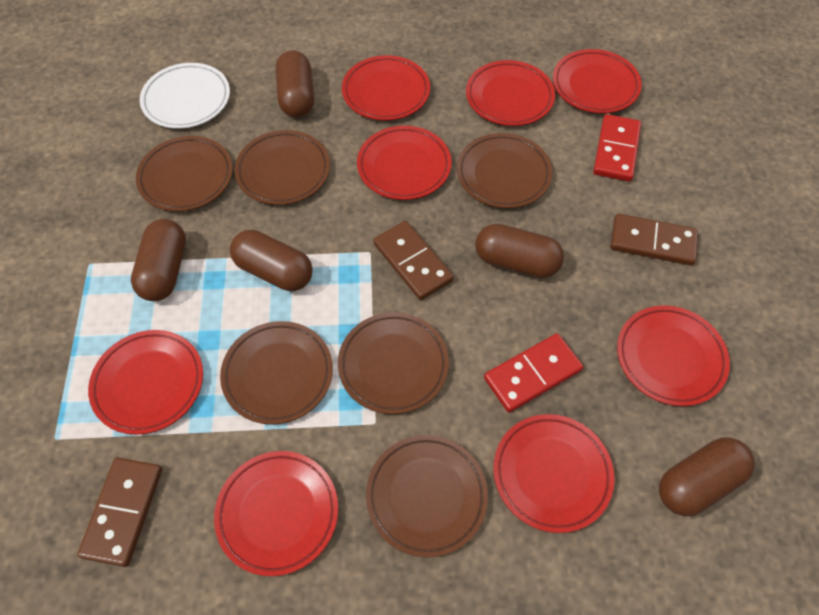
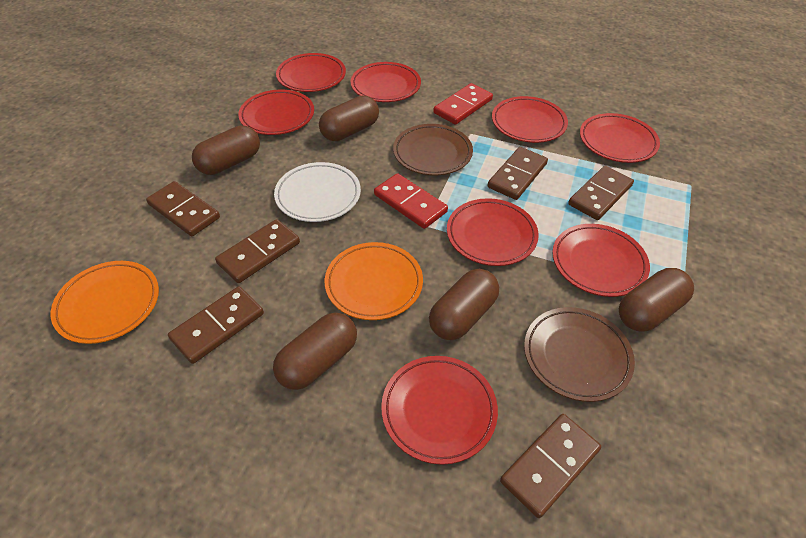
brown domino: 3 -> 6
brown plate: 6 -> 2
orange plate: 0 -> 2

